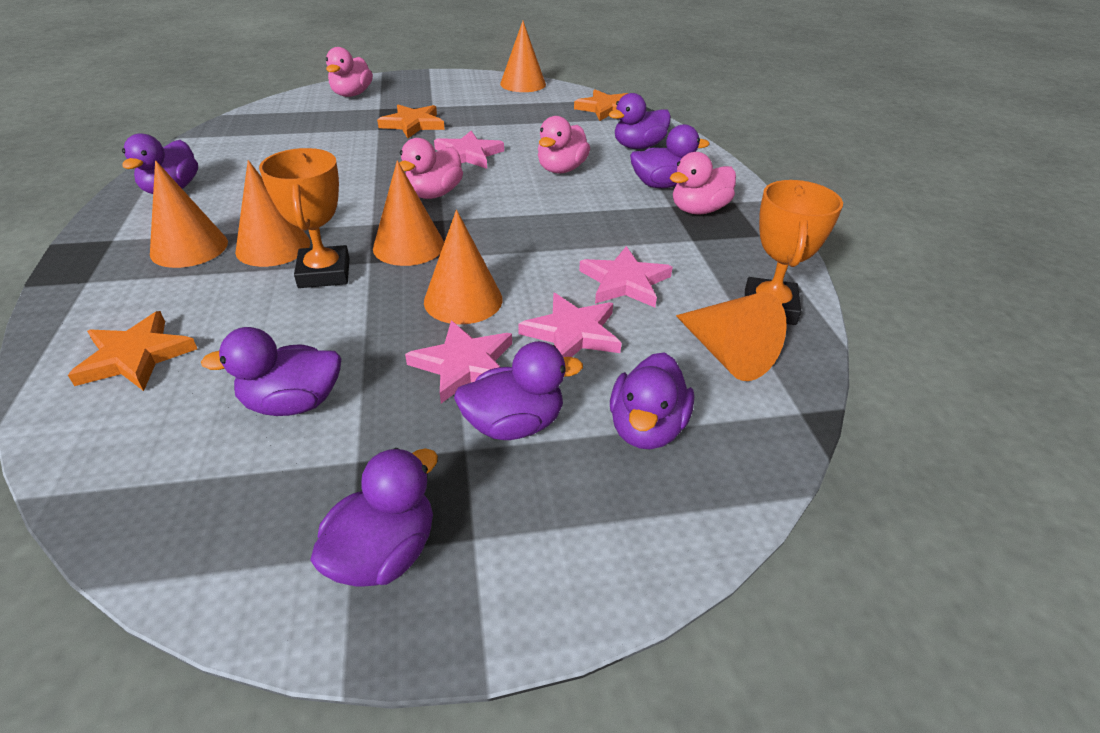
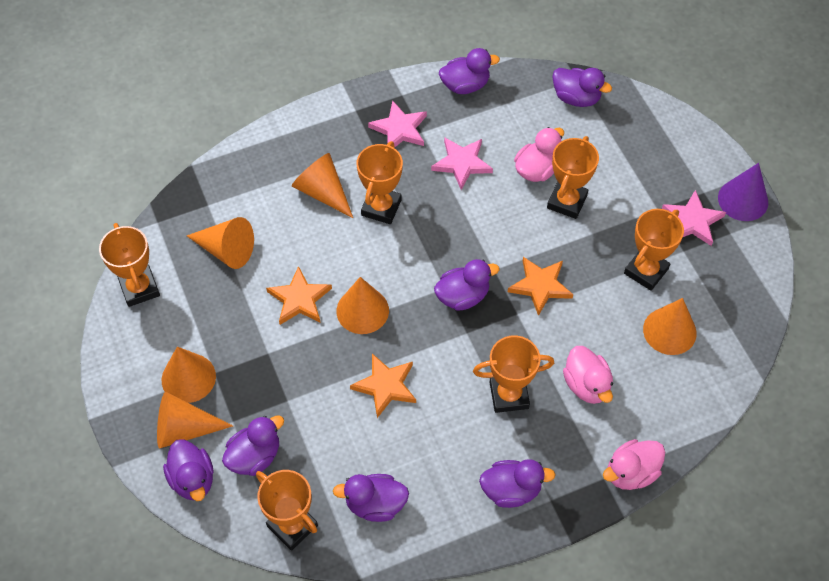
orange trophy: 2 -> 6
pink duck: 4 -> 3
pink star: 4 -> 3
purple cone: 0 -> 1

